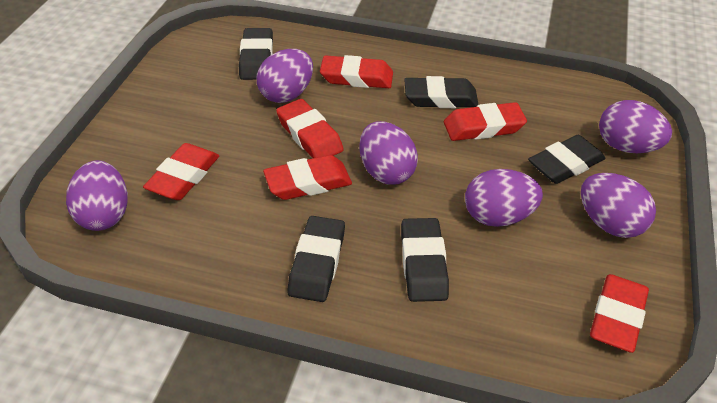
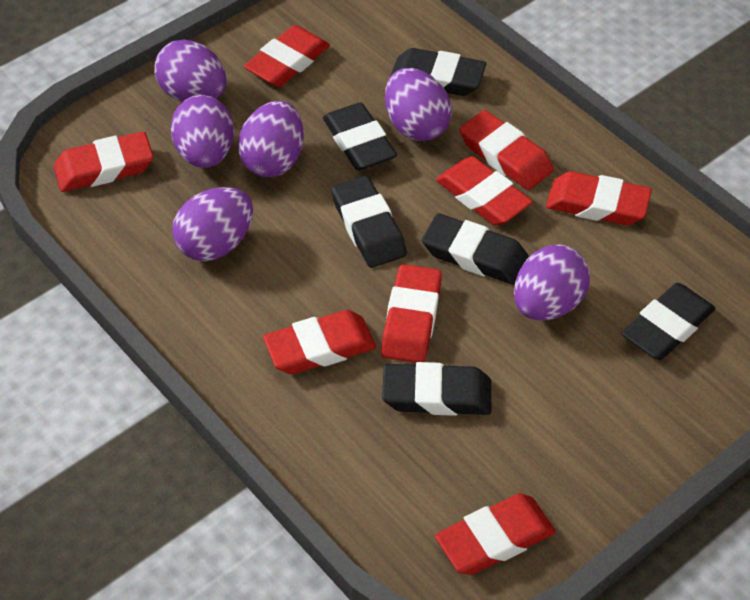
black eraser: 5 -> 6
red eraser: 6 -> 8

